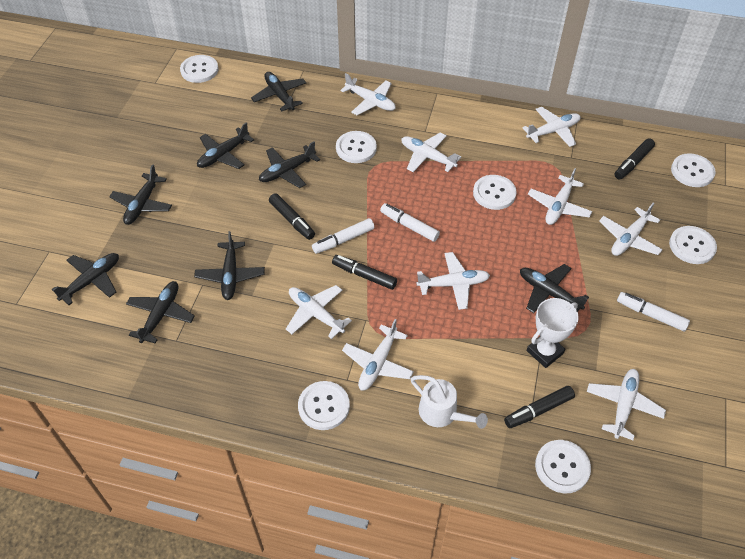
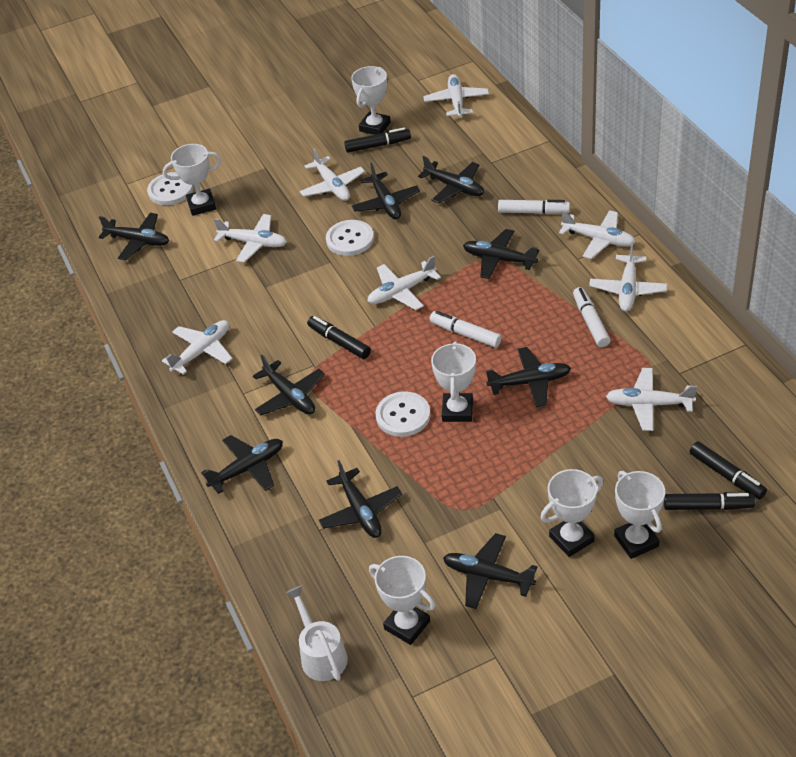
black plane: 8 -> 9
white button: 7 -> 3
white plane: 9 -> 8
white trophy: 1 -> 6

